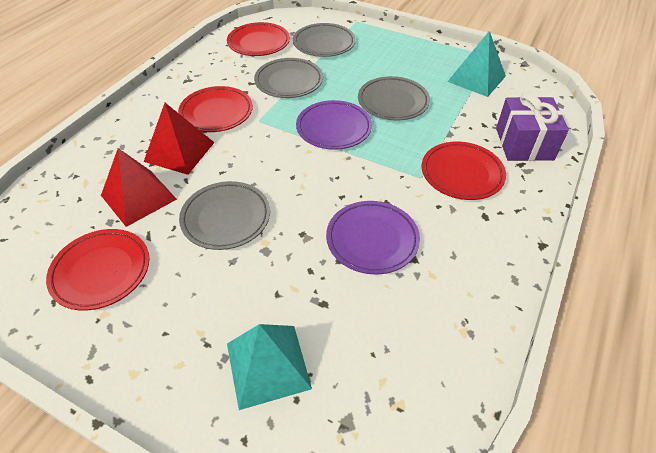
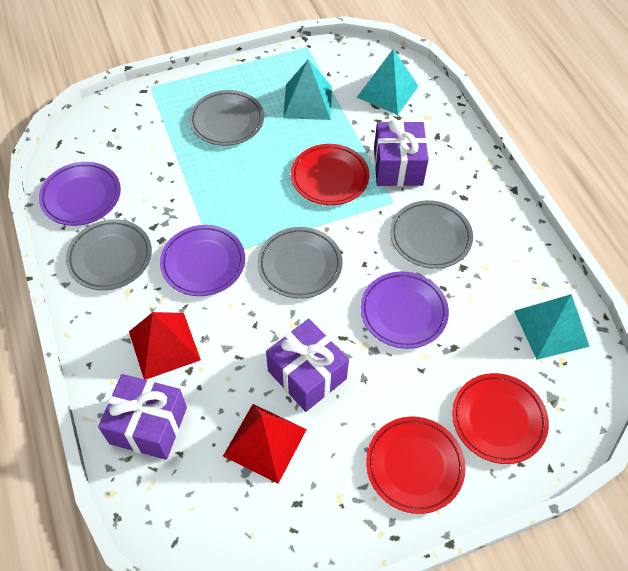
purple gift: 1 -> 3
purple plate: 2 -> 3
red plate: 4 -> 3
turquoise pyramid: 2 -> 3

